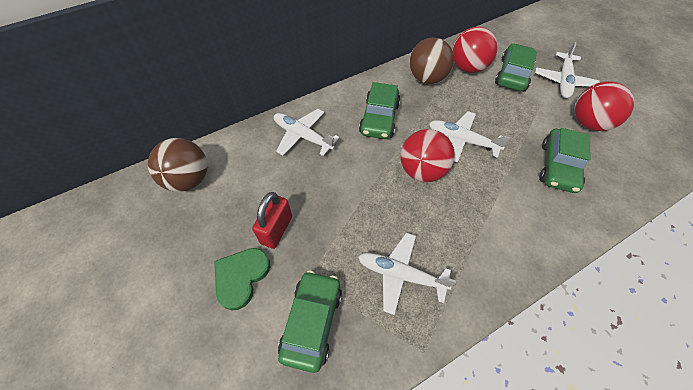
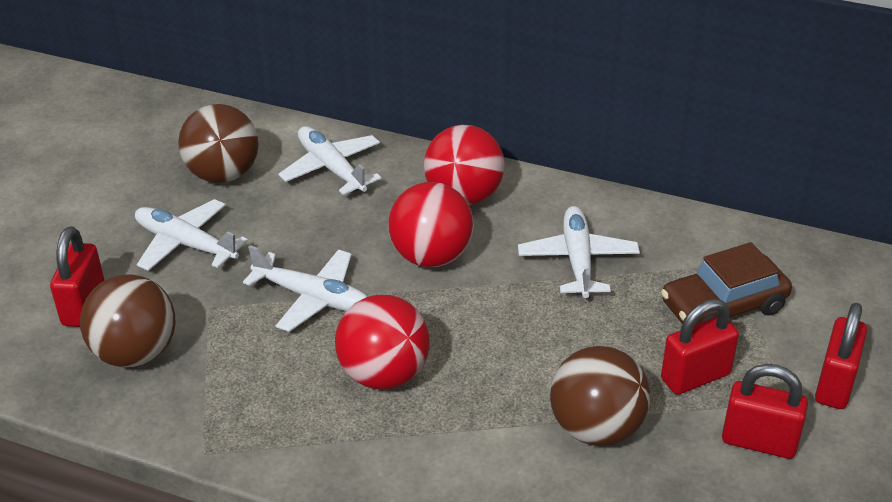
brown ball: 2 -> 3
brown car: 0 -> 1
green car: 4 -> 0
green heart: 1 -> 0
red padlock: 1 -> 4

